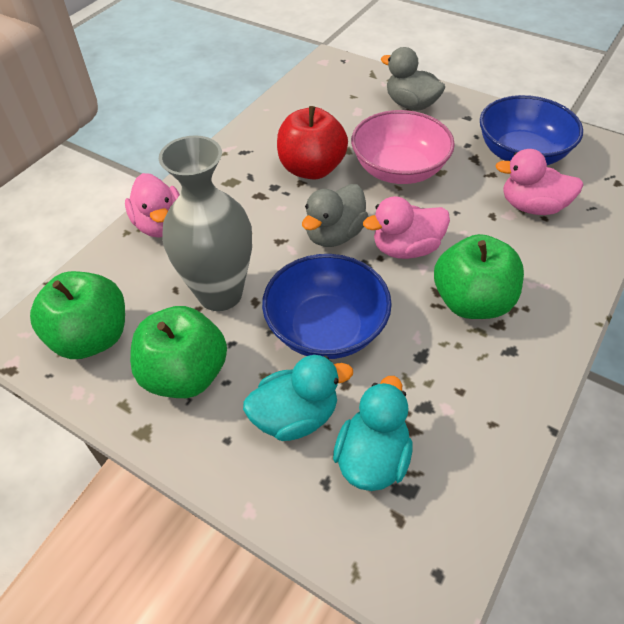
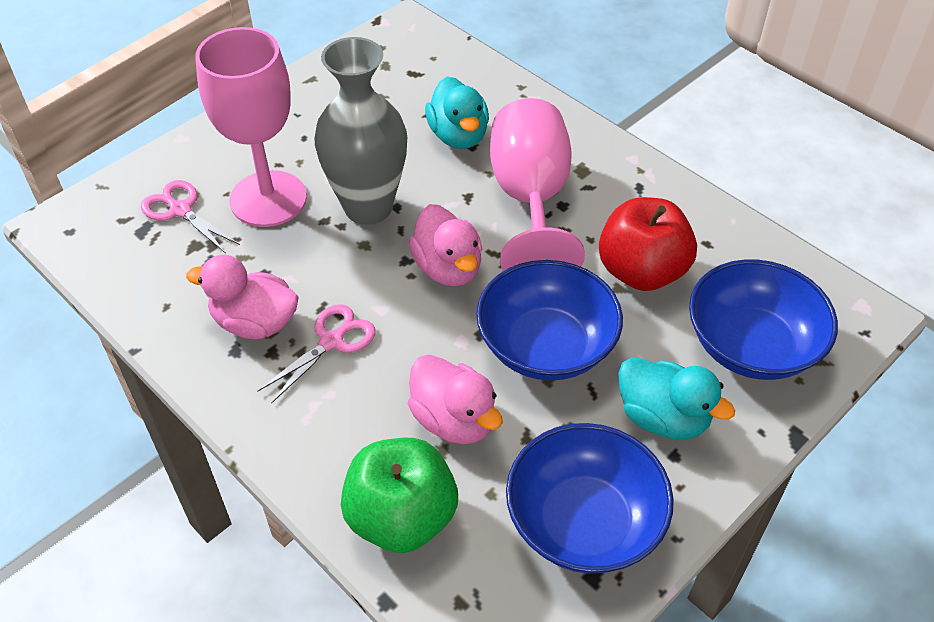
blue bowl: 2 -> 3
green apple: 3 -> 1
grey duck: 2 -> 0
pink bowl: 1 -> 0
pink goblet: 0 -> 2
pink scissors: 0 -> 2

